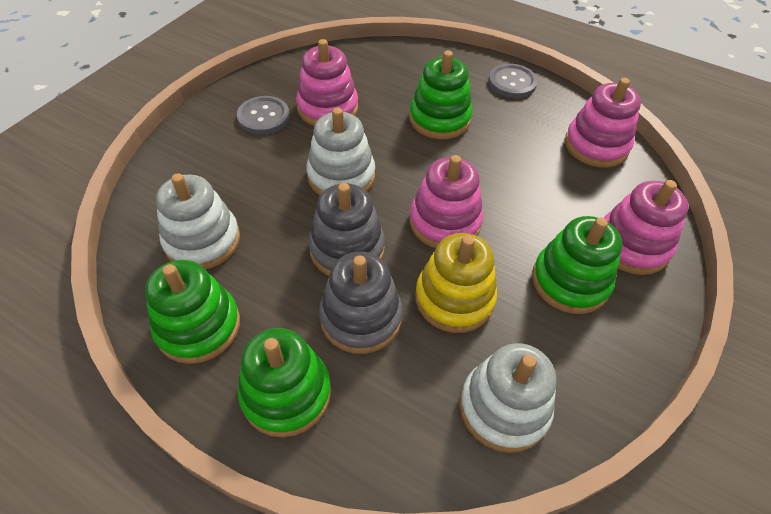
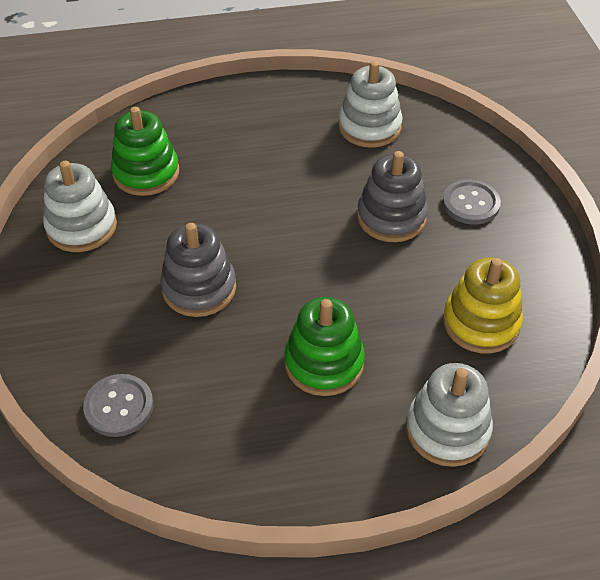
green stacking toy: 4 -> 2
pink stacking toy: 4 -> 0

